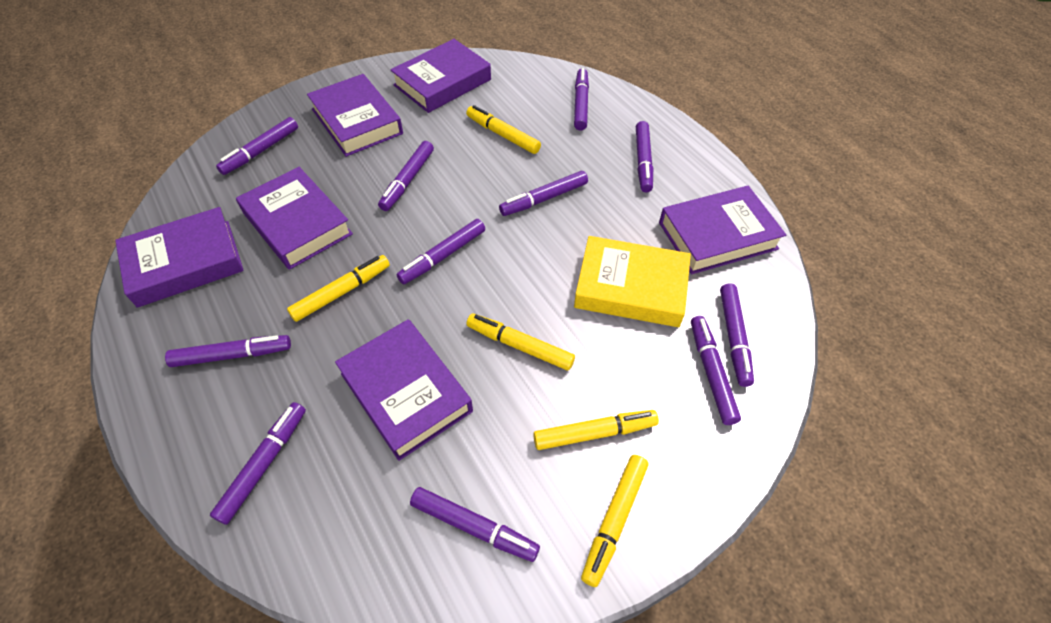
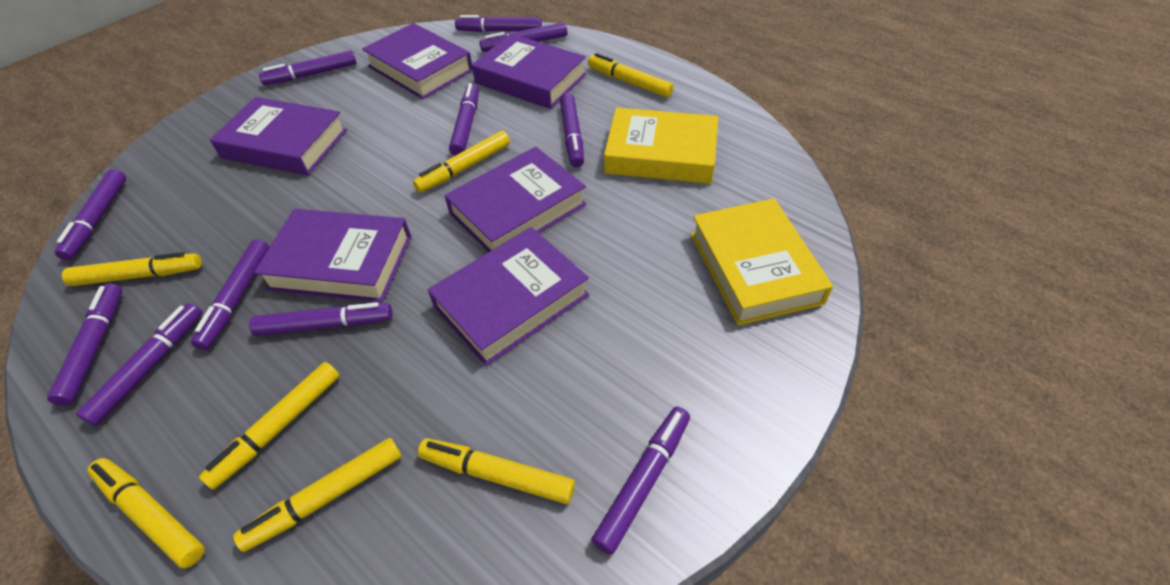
yellow book: 1 -> 2
yellow marker: 5 -> 7

